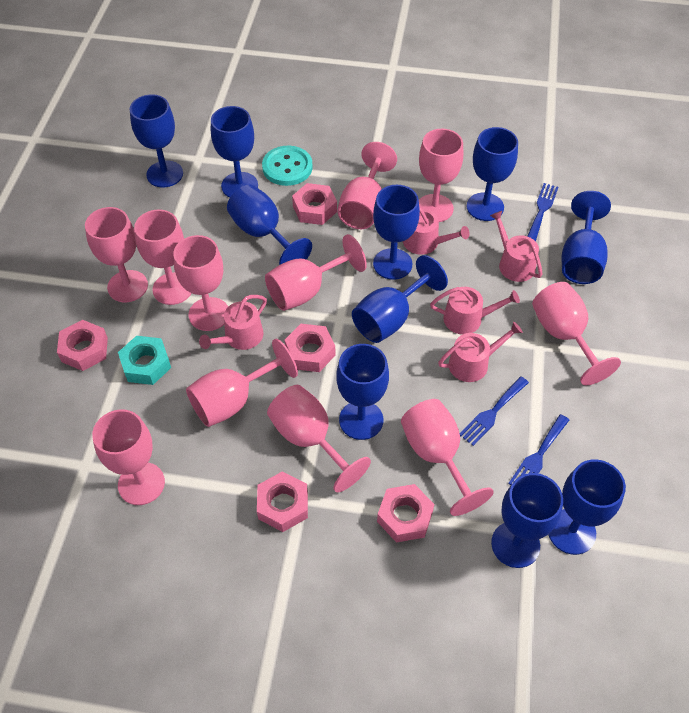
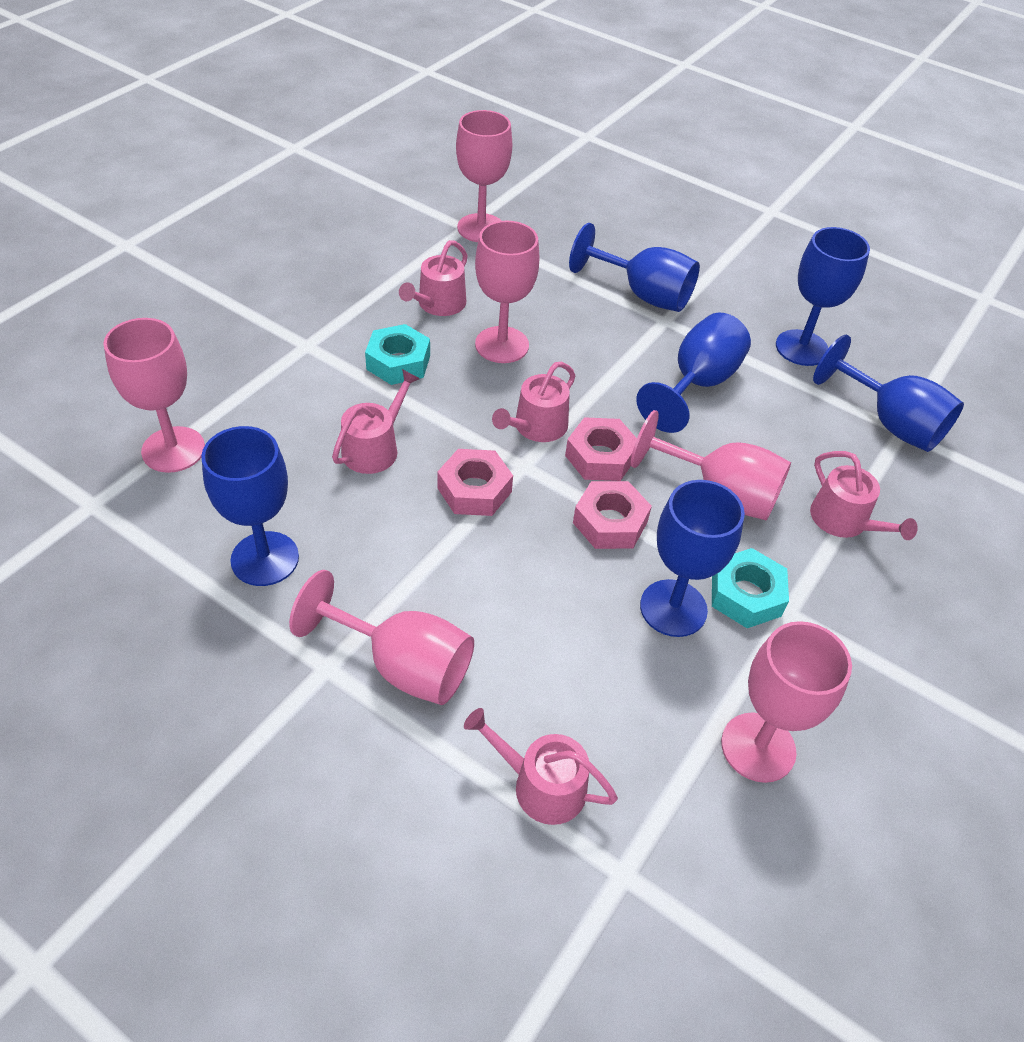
blue fork: 3 -> 0
blue goblet: 10 -> 6
pink goblet: 11 -> 6
pink nut: 5 -> 3
turquoise button: 1 -> 0
turquoise nut: 1 -> 2

